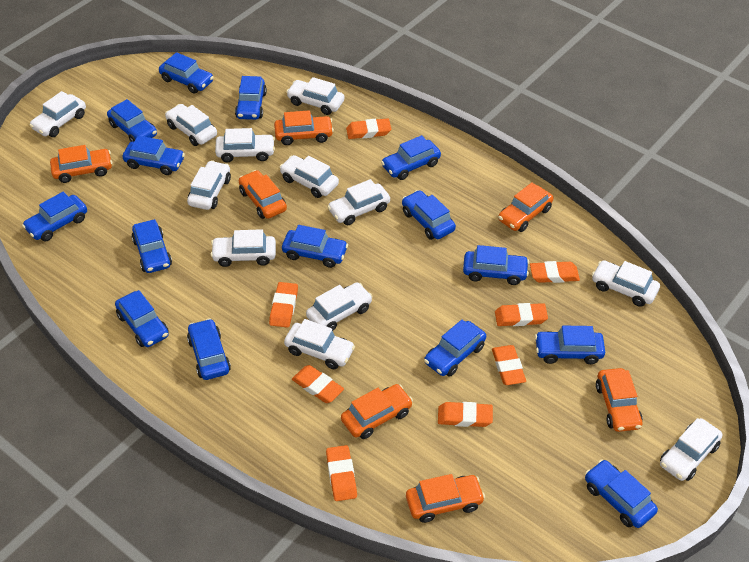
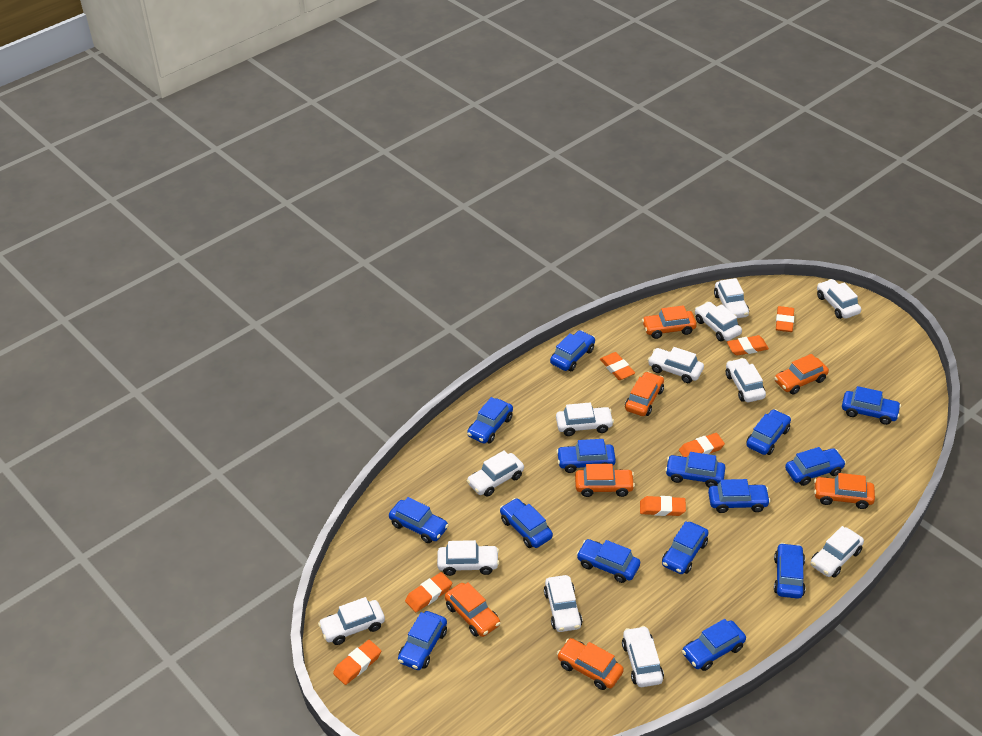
orange eraser: 8 -> 7

